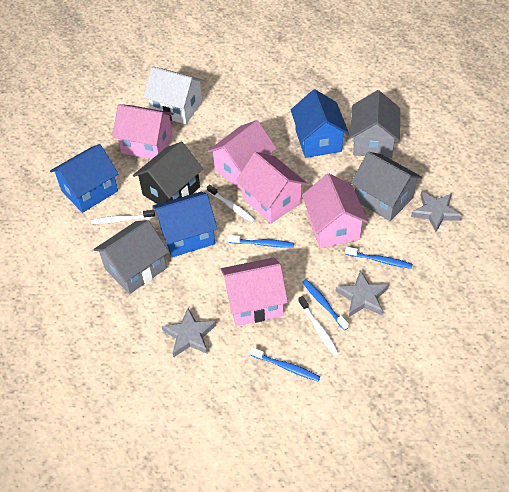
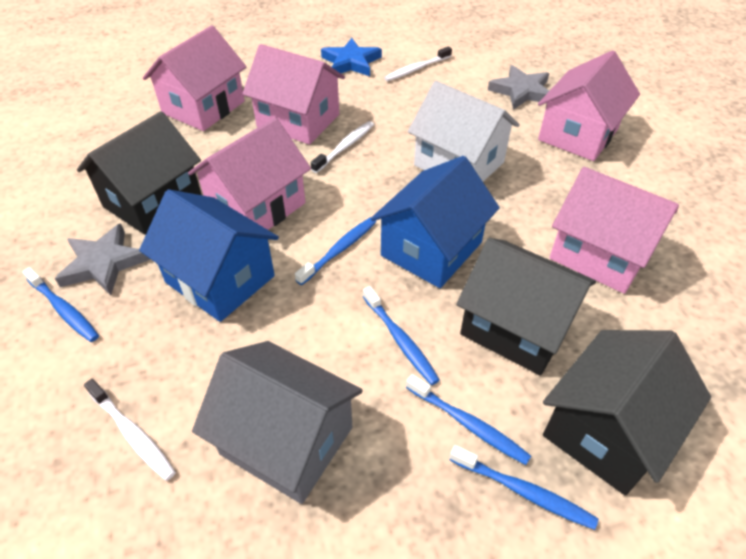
black house: 1 -> 3
blue house: 3 -> 2
blue star: 0 -> 1
blue toothbrush: 4 -> 5
grey house: 3 -> 1
grey star: 3 -> 2

